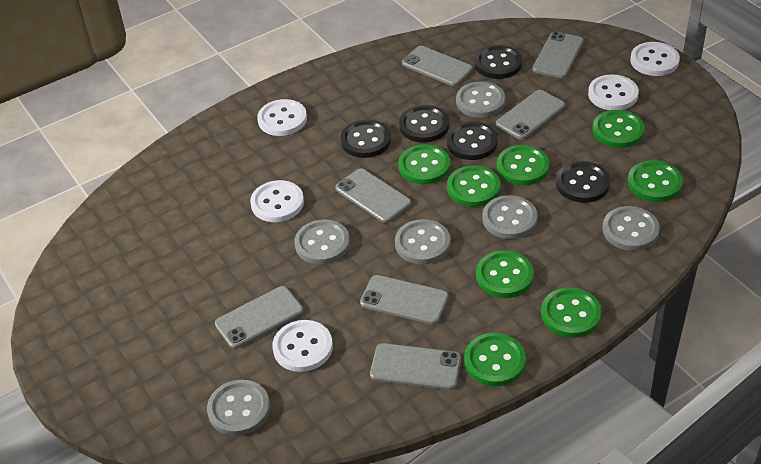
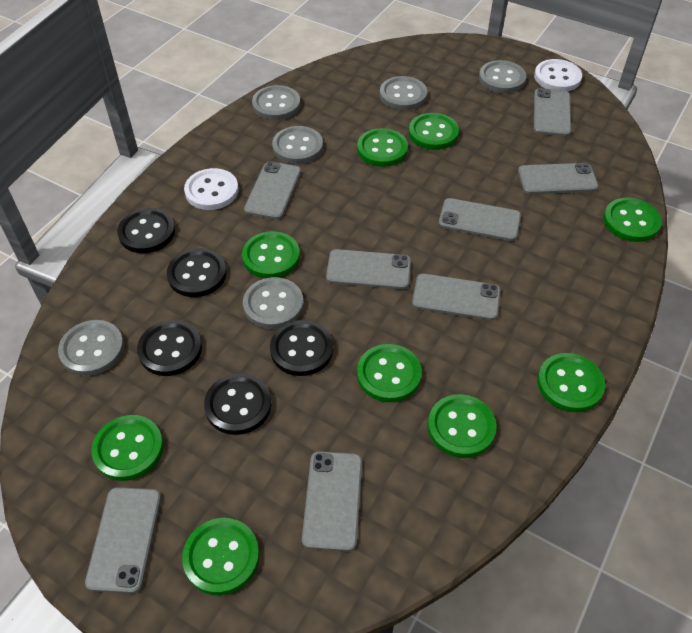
green button: 8 -> 9
grey phone: 7 -> 8
white button: 5 -> 2

